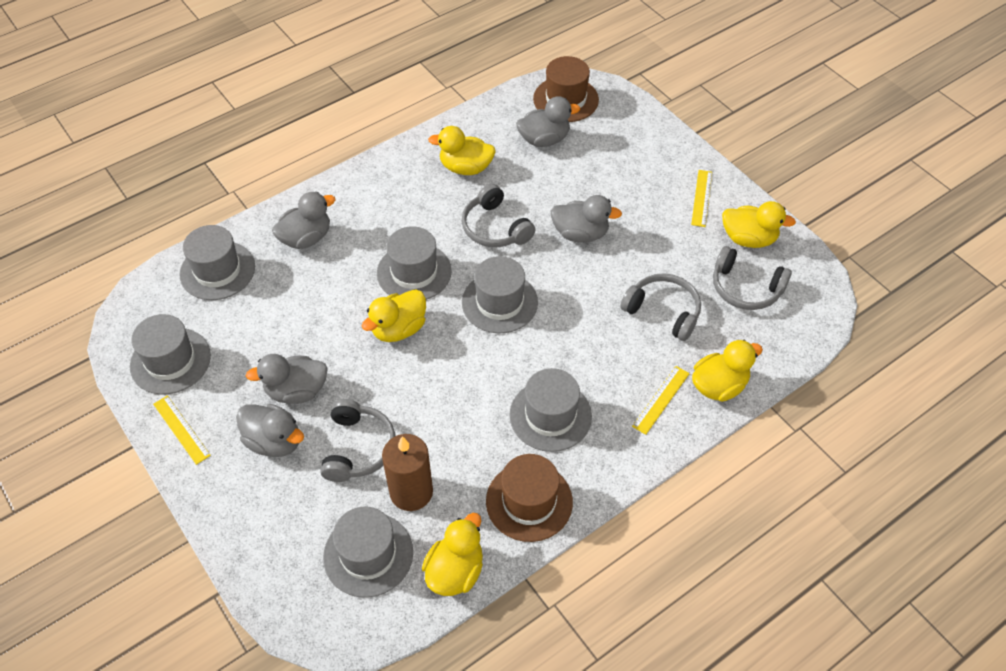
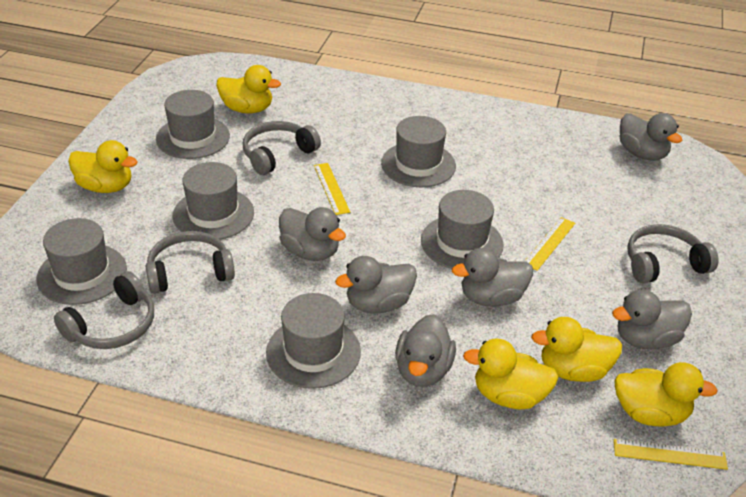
brown candle: 1 -> 0
brown hat: 2 -> 0
grey duck: 5 -> 6

